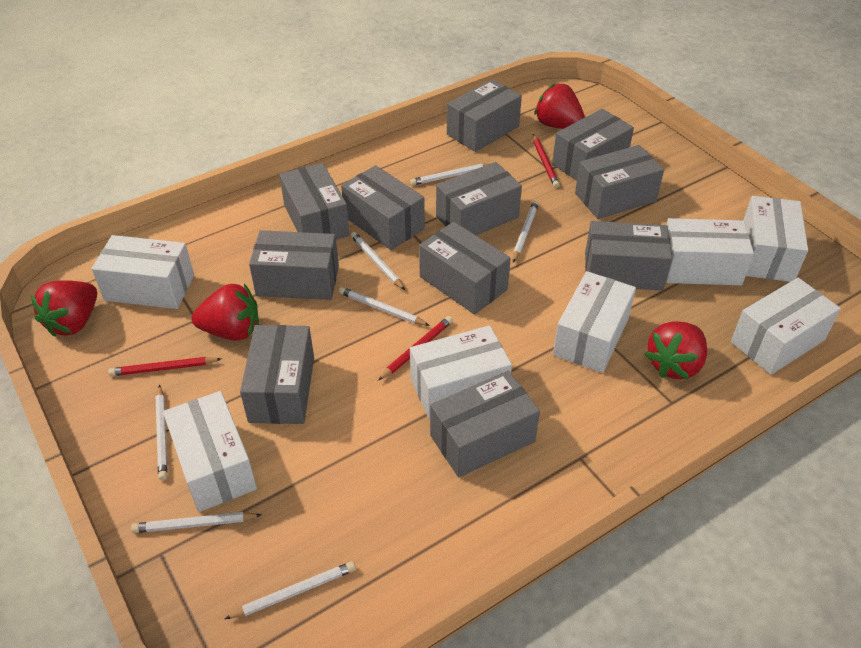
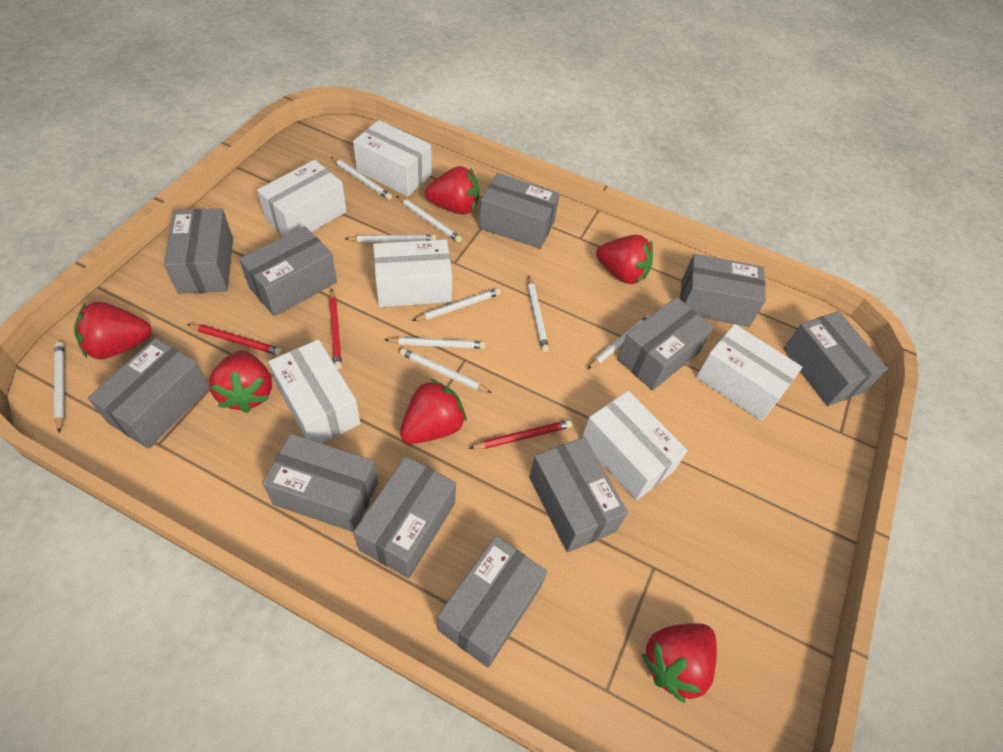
red strawberry: 4 -> 6
white box: 7 -> 6
white pencil: 7 -> 9

